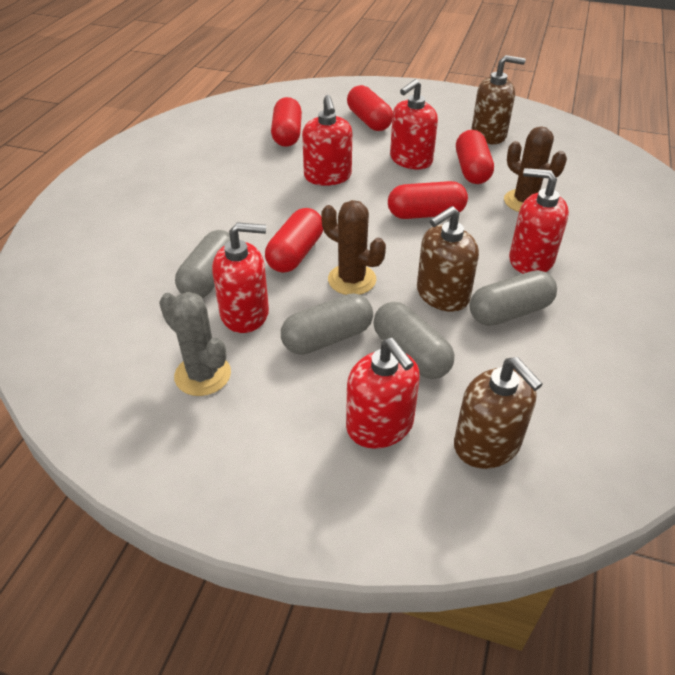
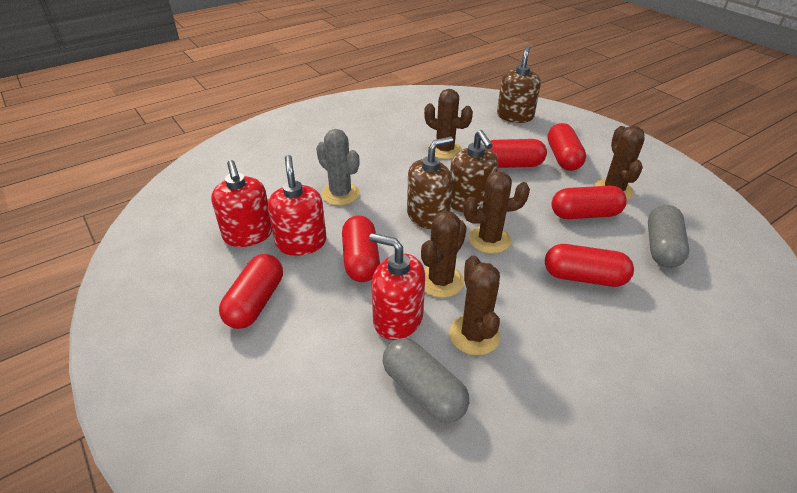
brown cactus: 2 -> 5
grey capsule: 4 -> 2
red capsule: 5 -> 6
red soap dispenser: 5 -> 3

